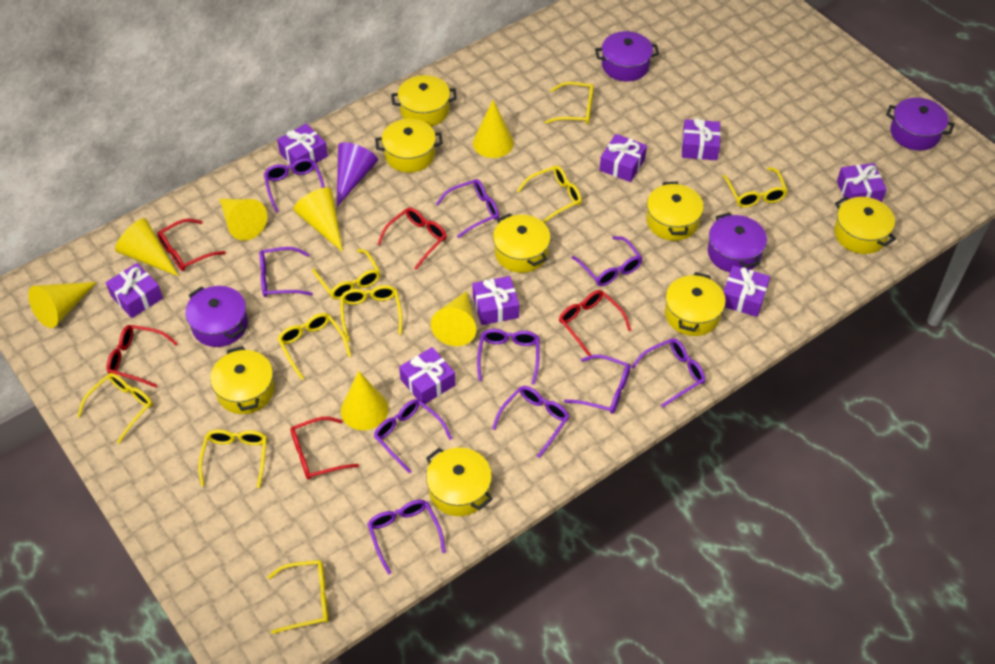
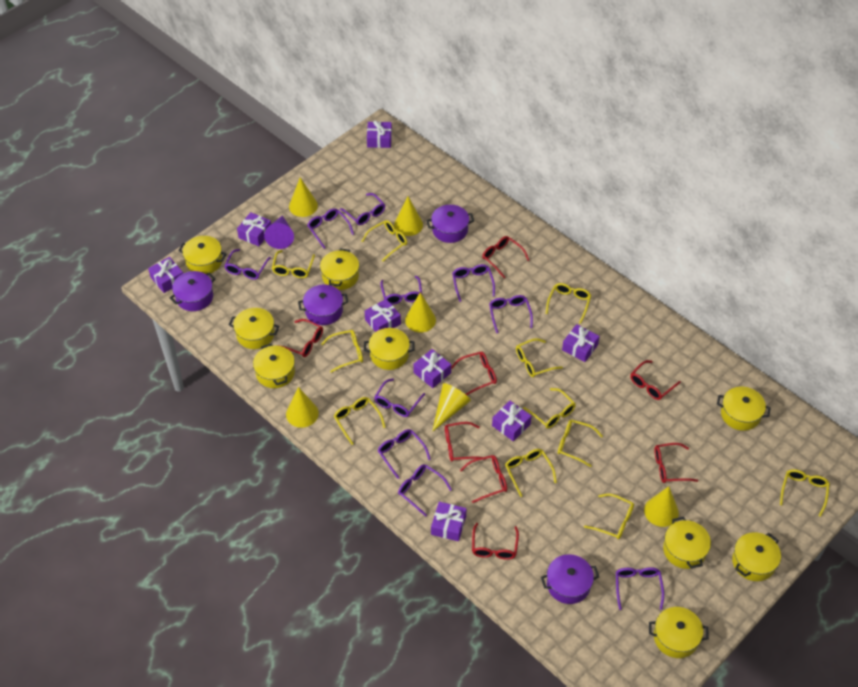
red glasses: 5 -> 8
yellow cone: 7 -> 6
yellow glasses: 9 -> 11
yellow pot: 8 -> 9

